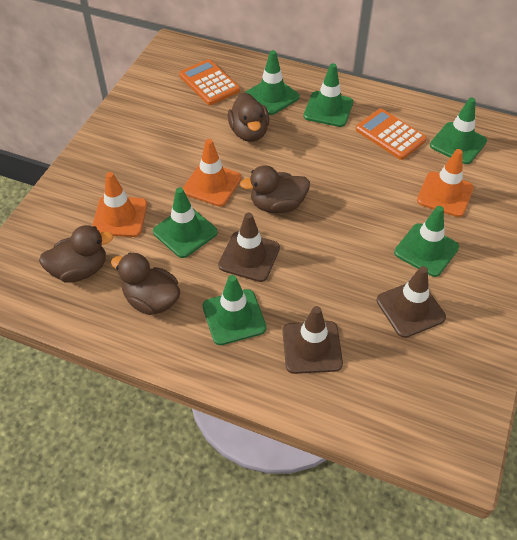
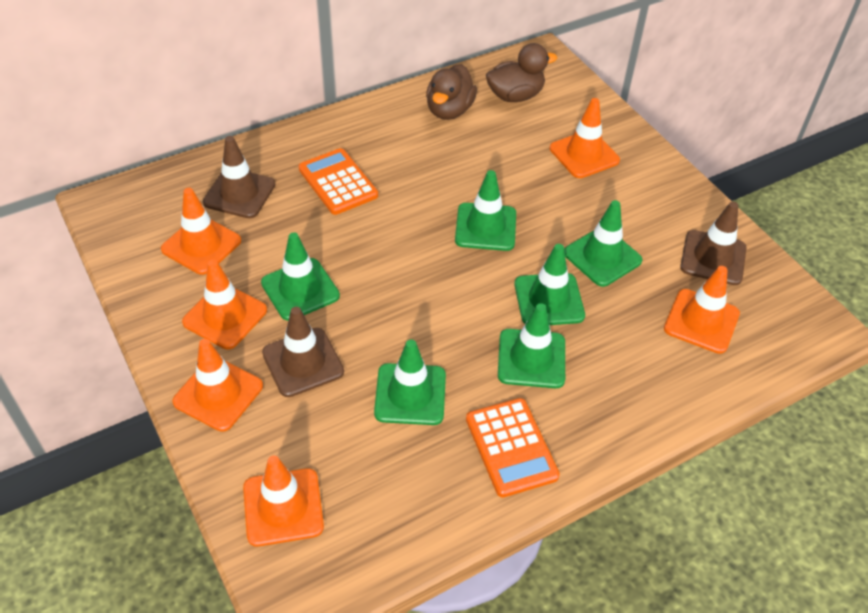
brown duck: 4 -> 2
orange traffic cone: 3 -> 6

